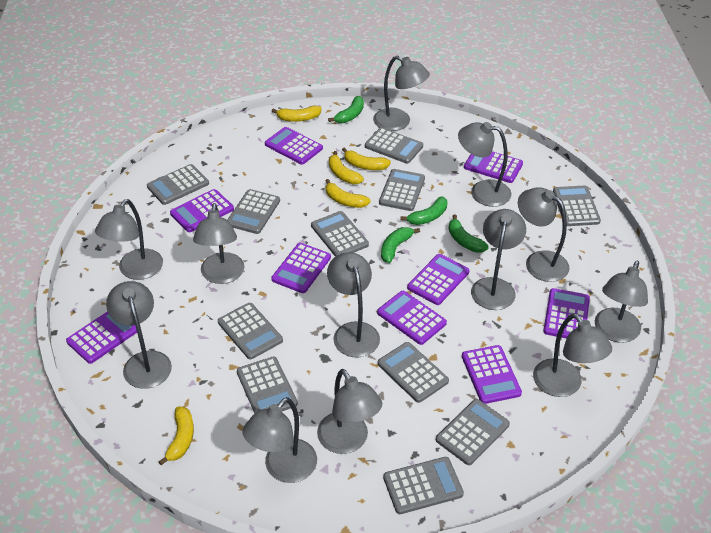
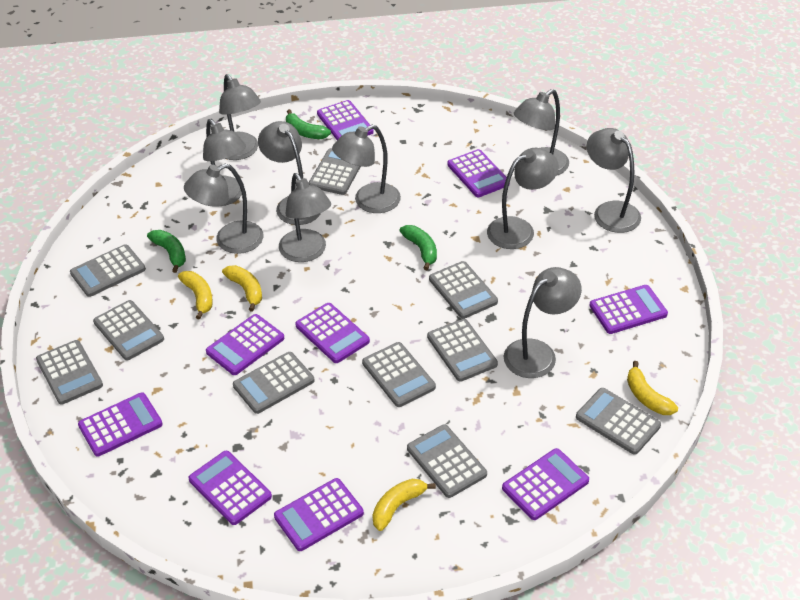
green banana: 4 -> 3
grey calculator: 11 -> 10
grey lamp: 12 -> 10
yellow banana: 5 -> 4

